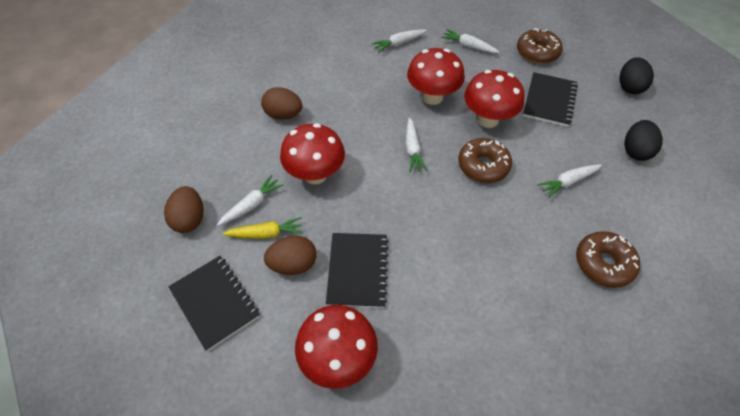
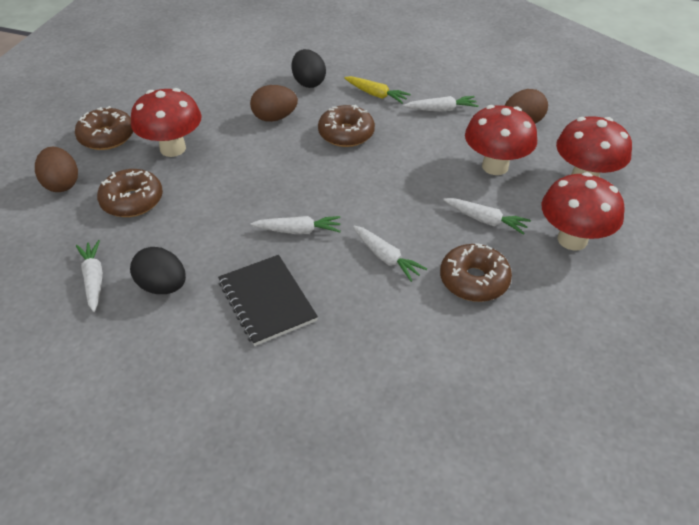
black notebook: 3 -> 1
brown donut: 3 -> 4

